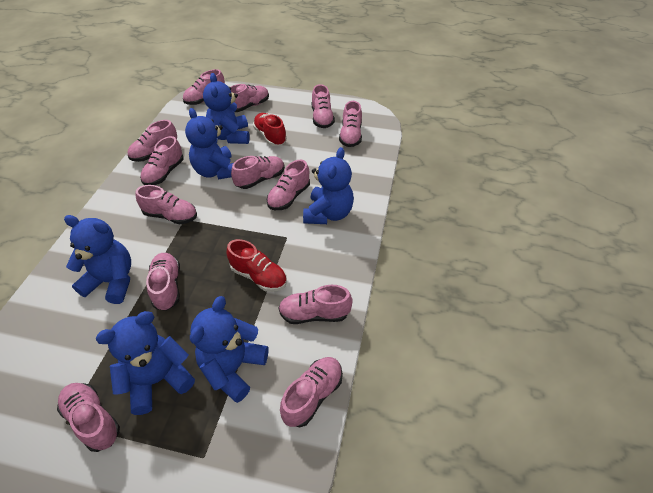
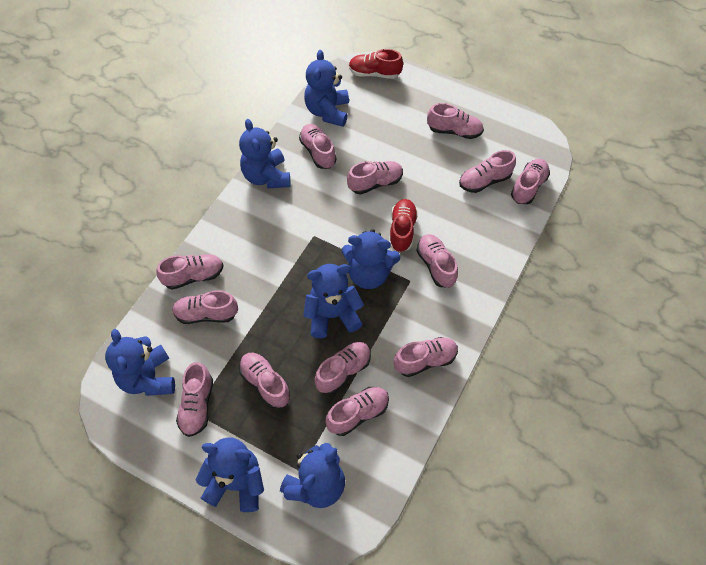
blue teddy bear: 6 -> 7

